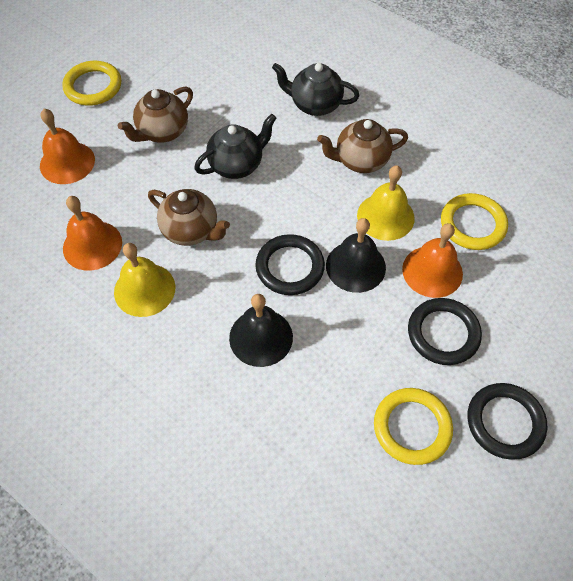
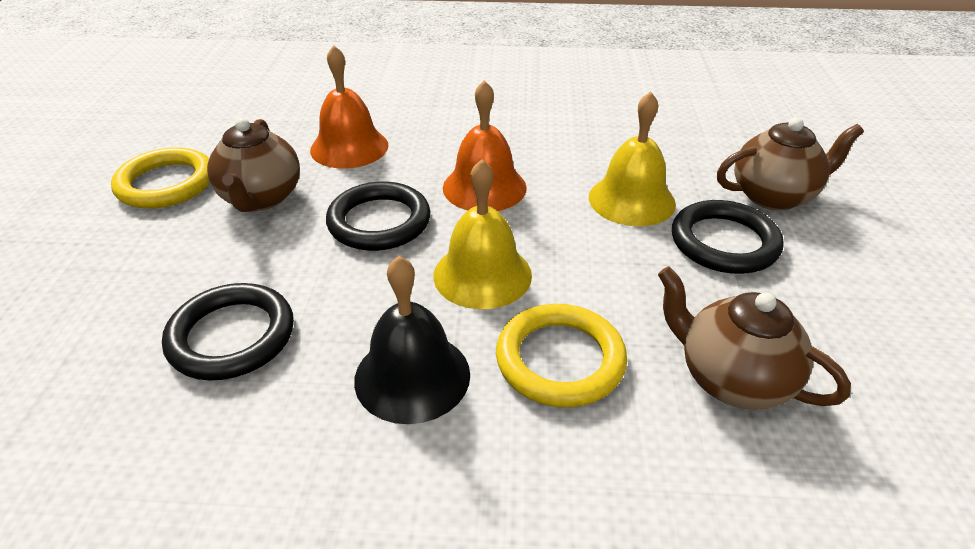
black bell: 2 -> 1
black teapot: 2 -> 0
orange bell: 3 -> 2
yellow ring: 3 -> 2

